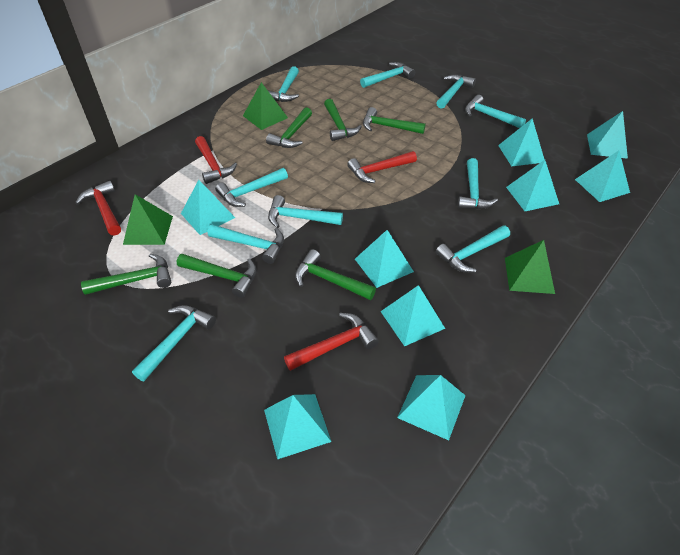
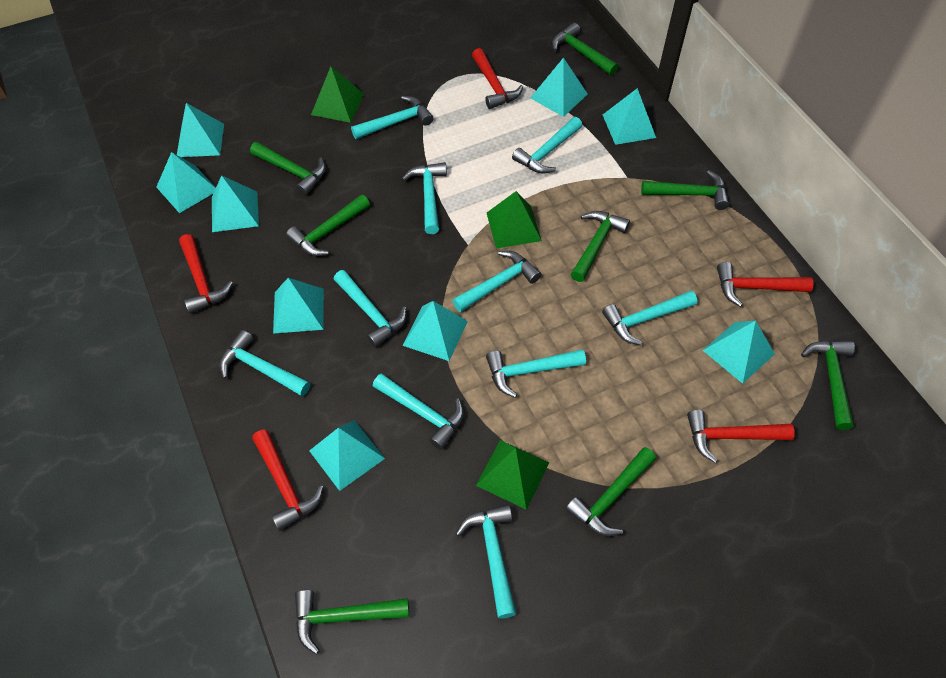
green hammer: 6 -> 8
red hammer: 4 -> 5

